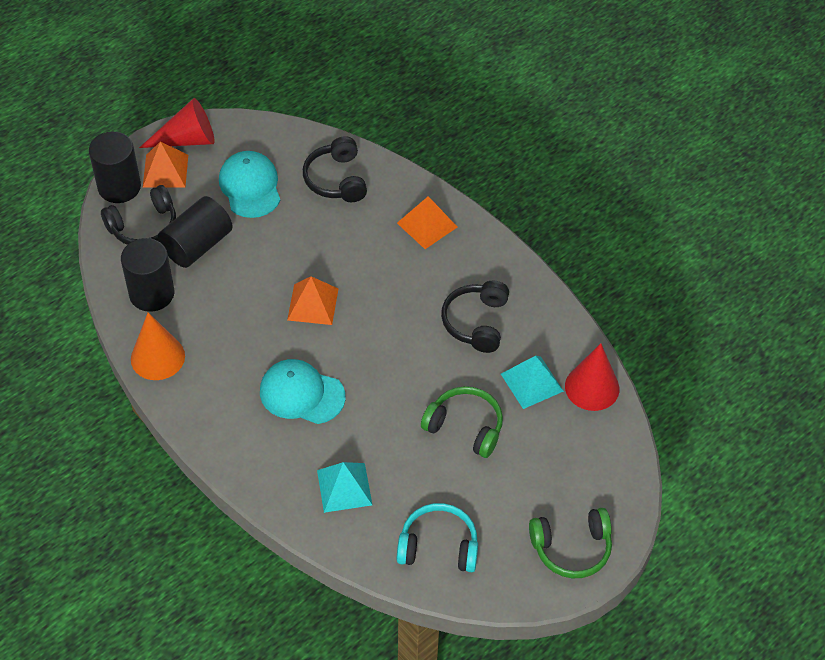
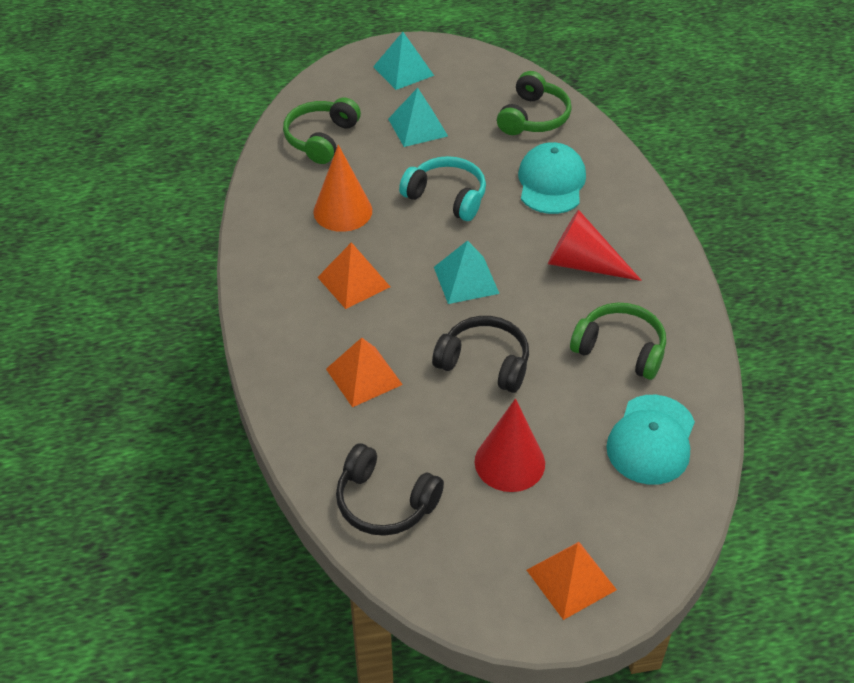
black cylinder: 3 -> 0
black headphones: 3 -> 2
green headphones: 2 -> 3
turquoise pyramid: 2 -> 3

